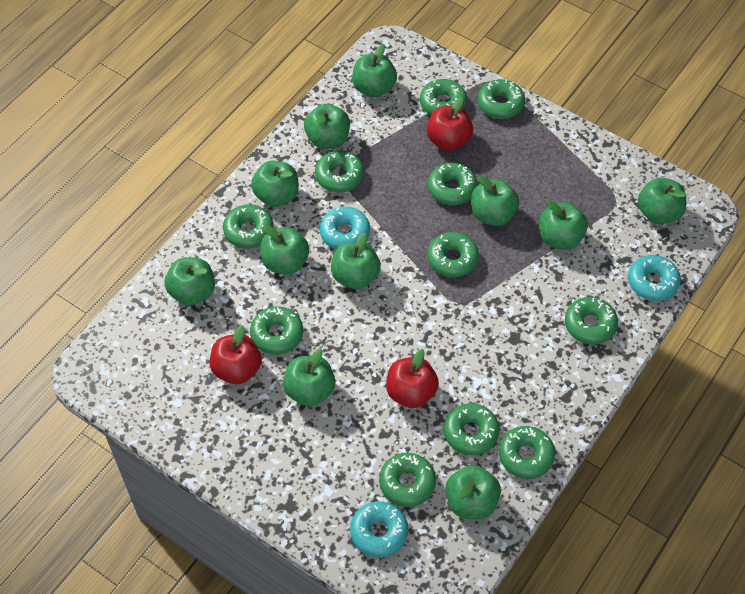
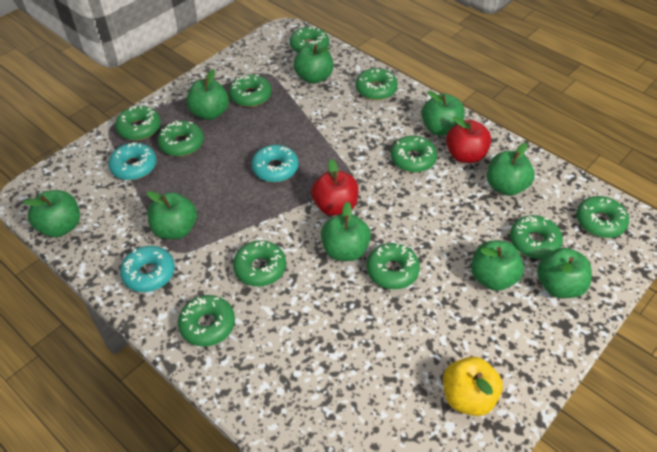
green apple: 11 -> 9
red apple: 3 -> 2
yellow apple: 0 -> 1

